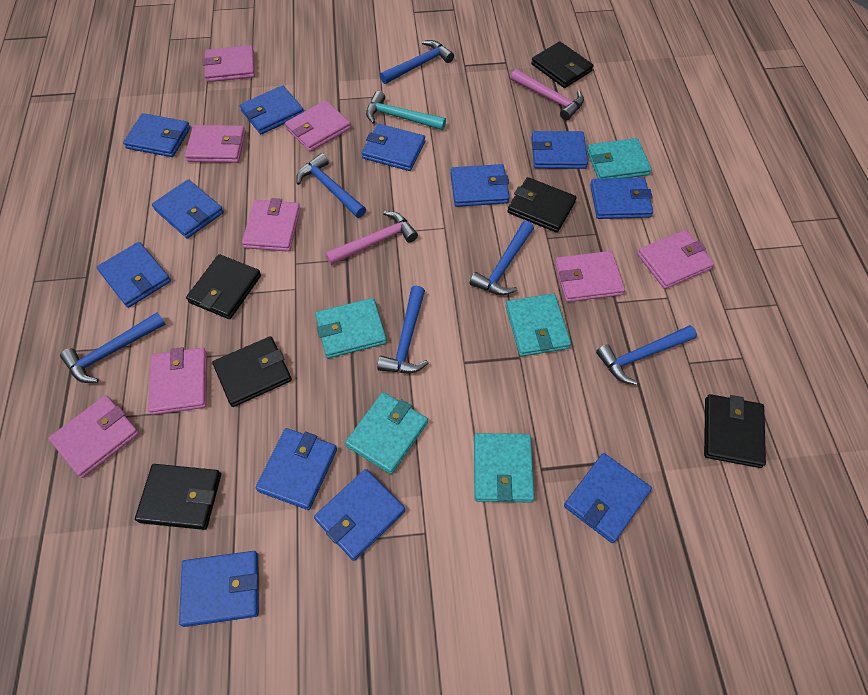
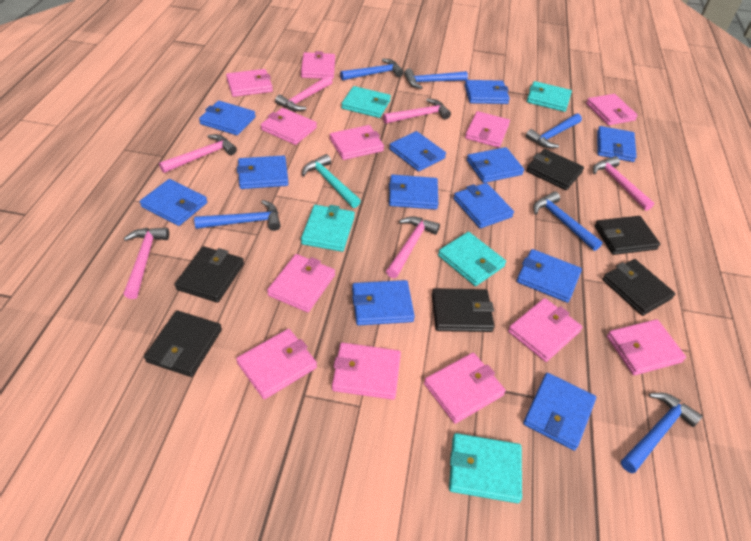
pink hammer: 2 -> 6
pink wallet: 8 -> 12

